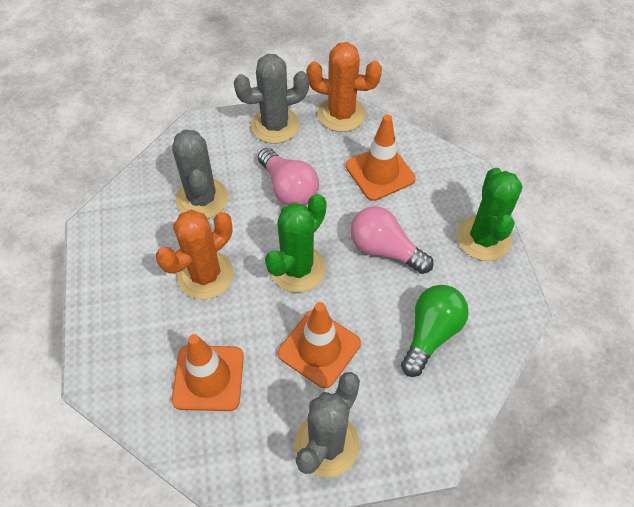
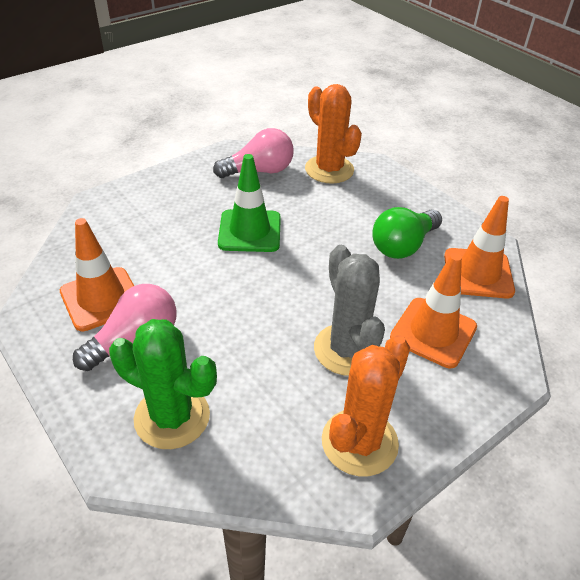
green cactus: 2 -> 1
green traffic cone: 0 -> 1
grey cactus: 3 -> 1

